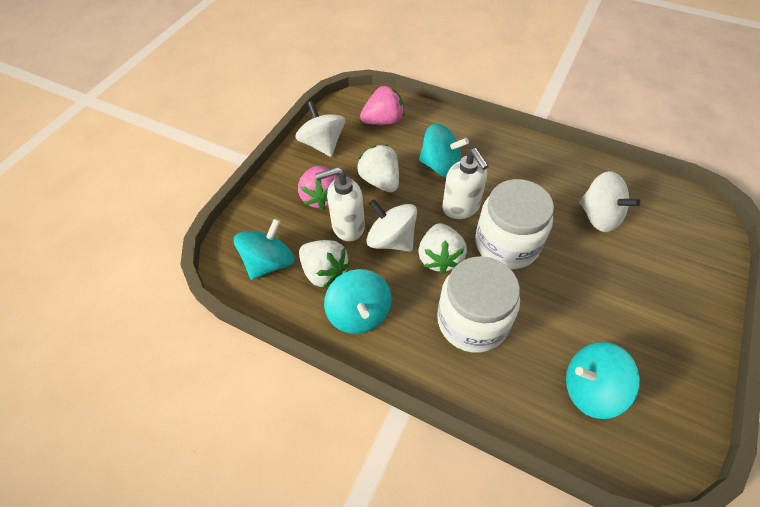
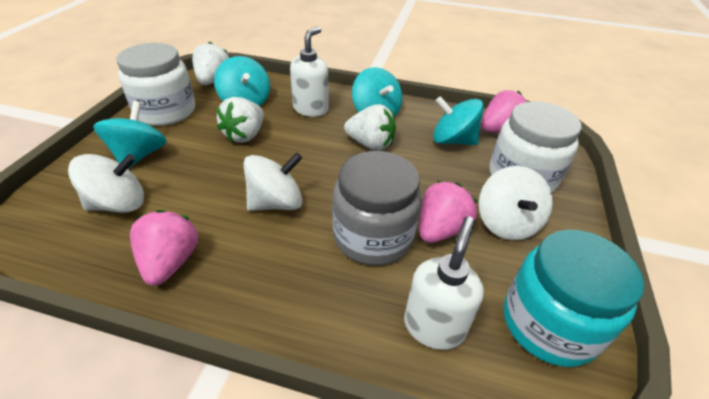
grey jar: 0 -> 1
pink strawberry: 2 -> 3
turquoise jar: 0 -> 1

